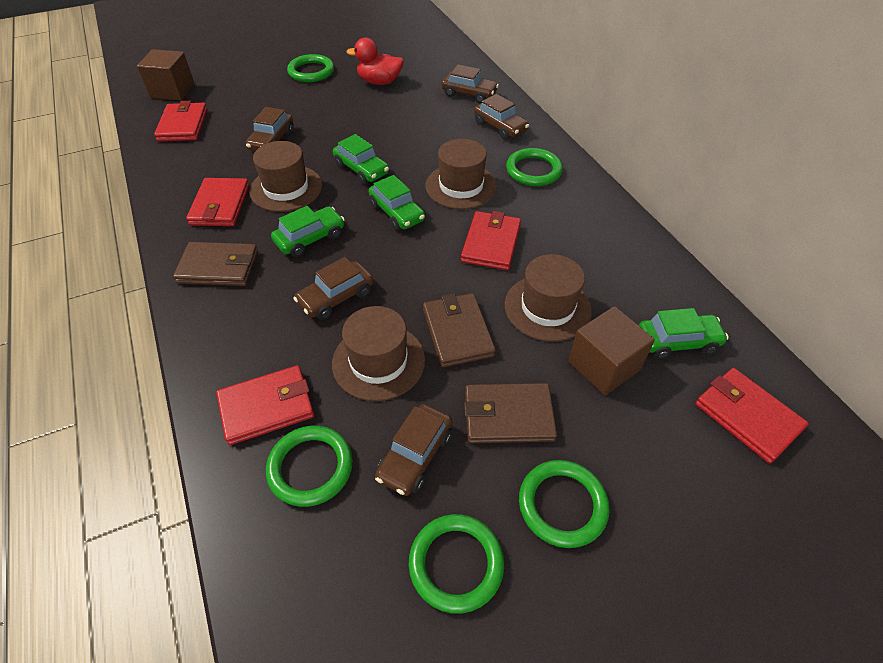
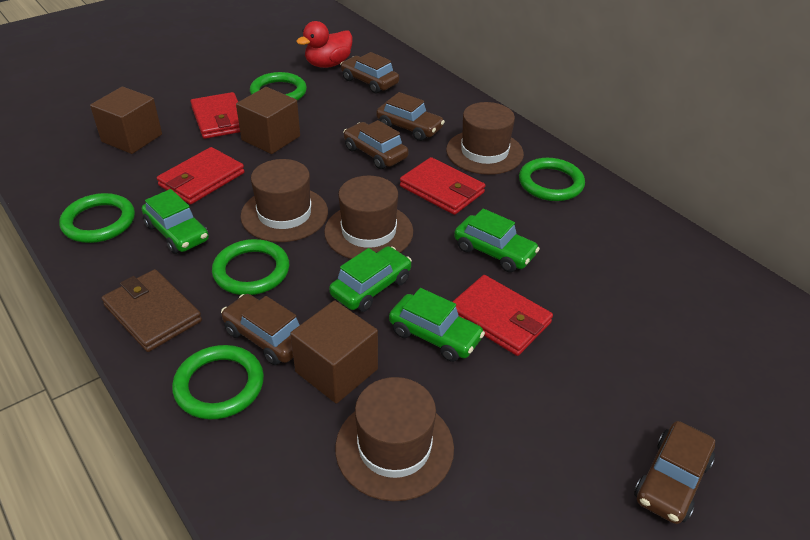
brown cube: 2 -> 3
brown wallet: 3 -> 1
red wallet: 5 -> 4

